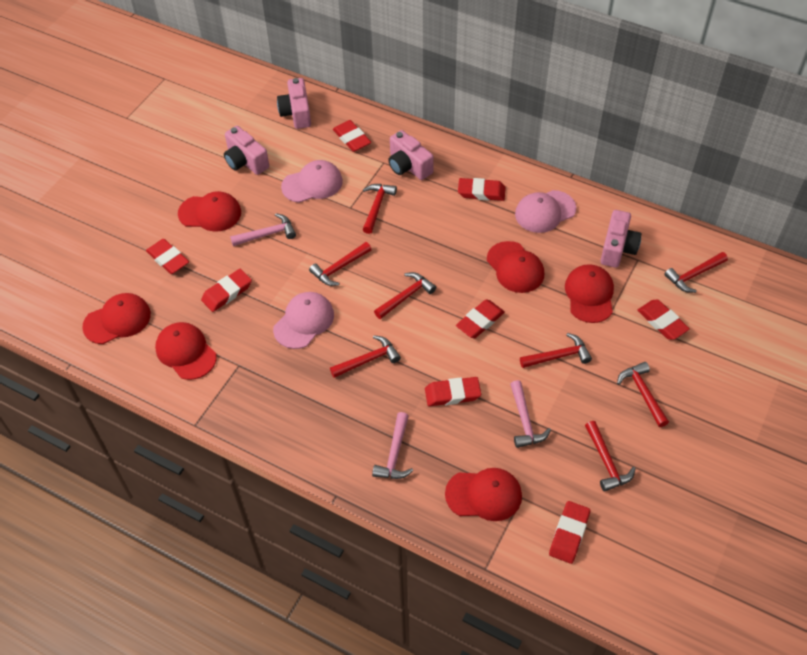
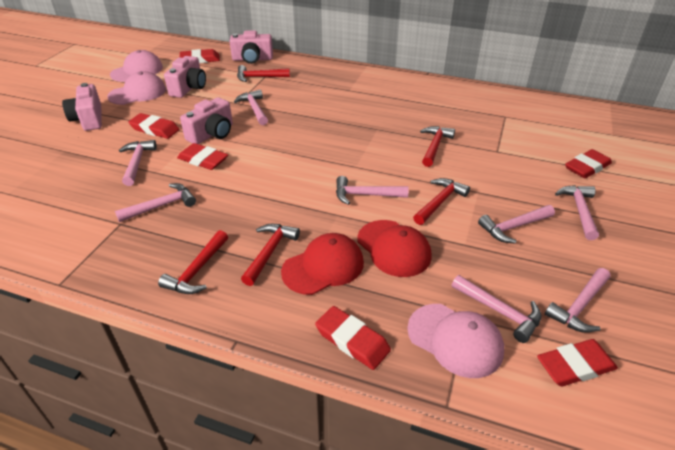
pink hammer: 3 -> 8
red cap: 6 -> 2
red eraser: 8 -> 6
red hammer: 8 -> 5

